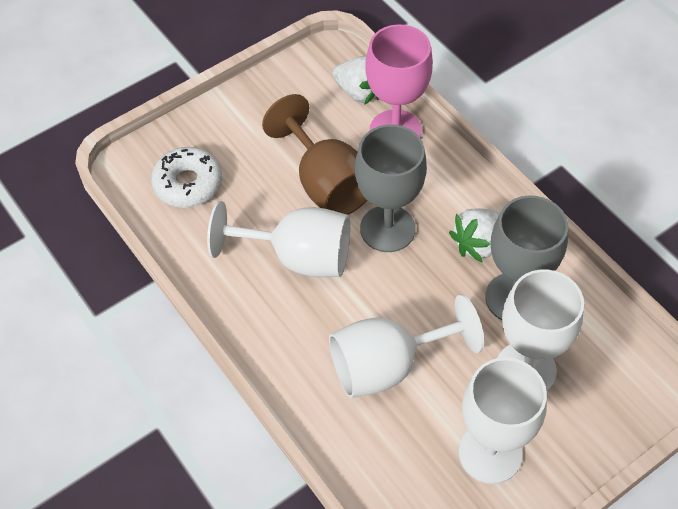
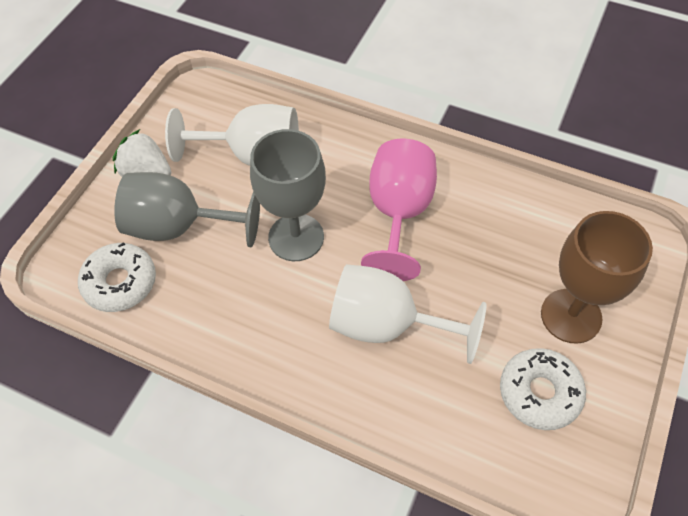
white donut: 1 -> 2
white goblet: 4 -> 2
white strawberry: 2 -> 1

